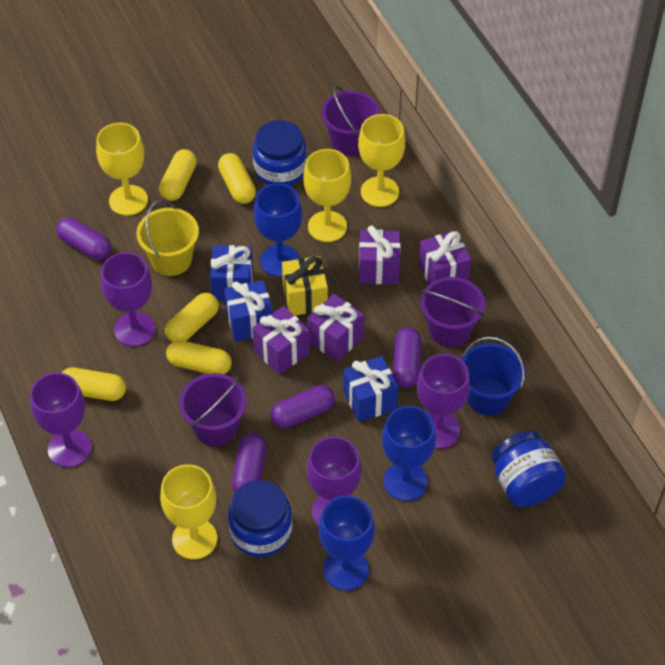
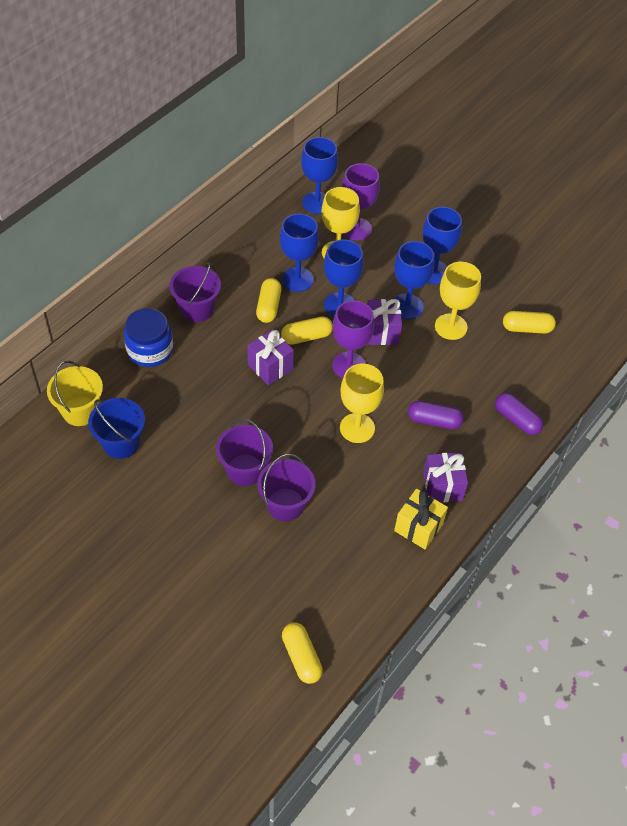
blue gift: 3 -> 0
blue goblet: 3 -> 5
blue jar: 3 -> 1
purple capsule: 4 -> 2
purple gift: 4 -> 3
purple goblet: 4 -> 2
yellow capsule: 5 -> 4
yellow goblet: 4 -> 3

